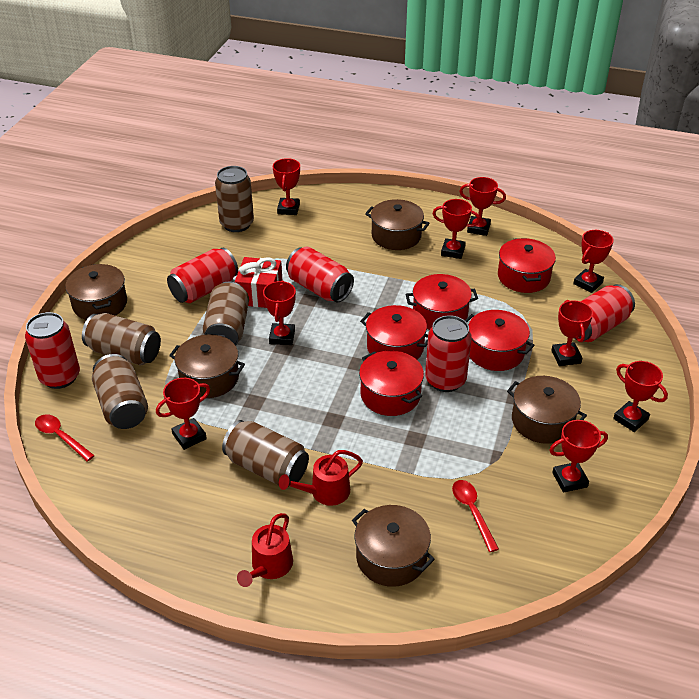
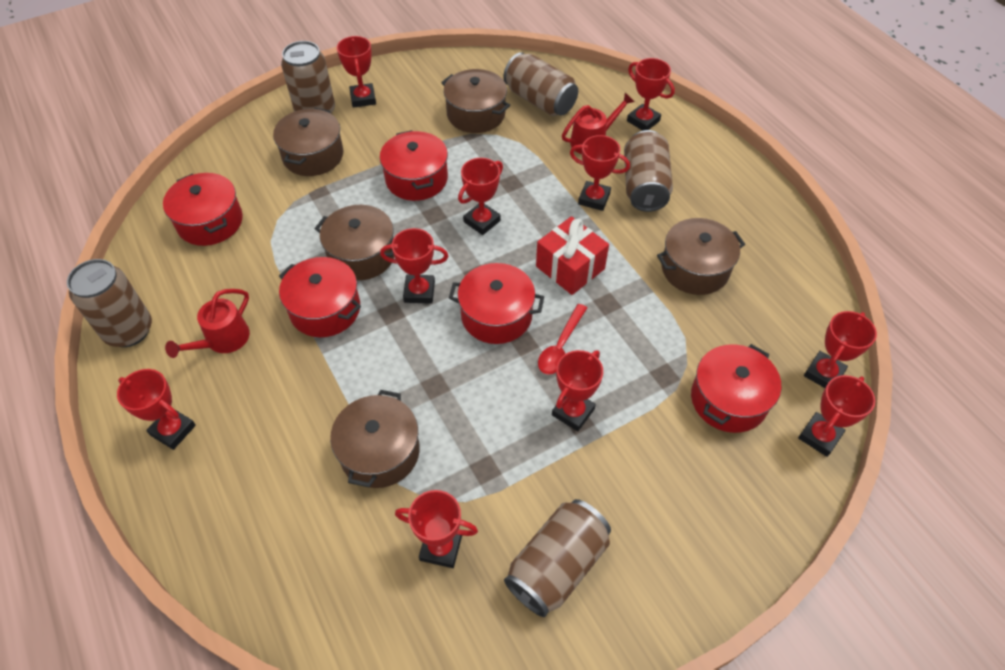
red can: 5 -> 0
red spoon: 2 -> 1
red trophy: 9 -> 10

